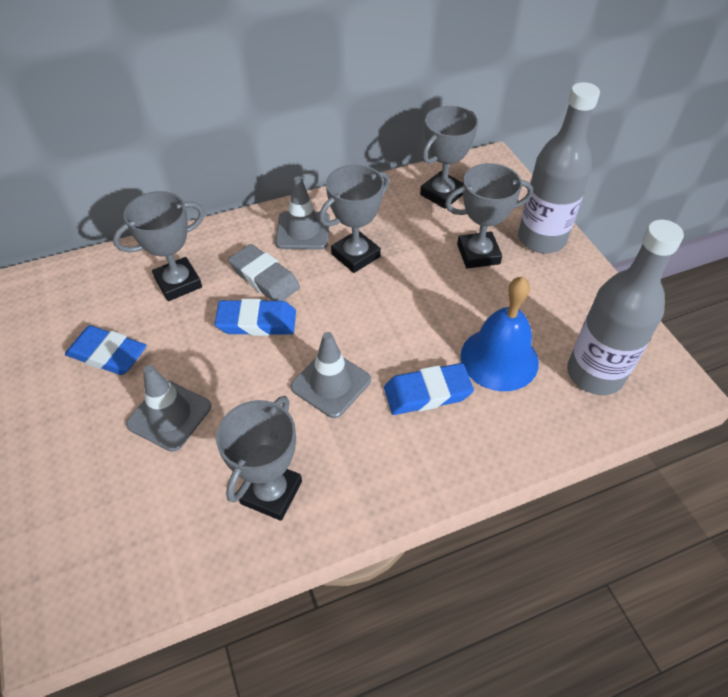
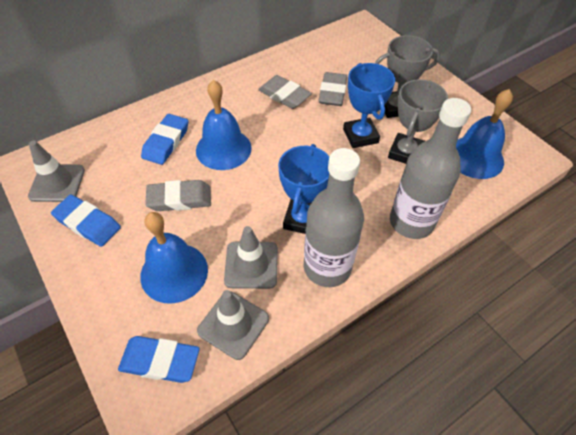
blue bell: 1 -> 3
blue trophy: 0 -> 2
grey eraser: 1 -> 3
grey trophy: 5 -> 2

